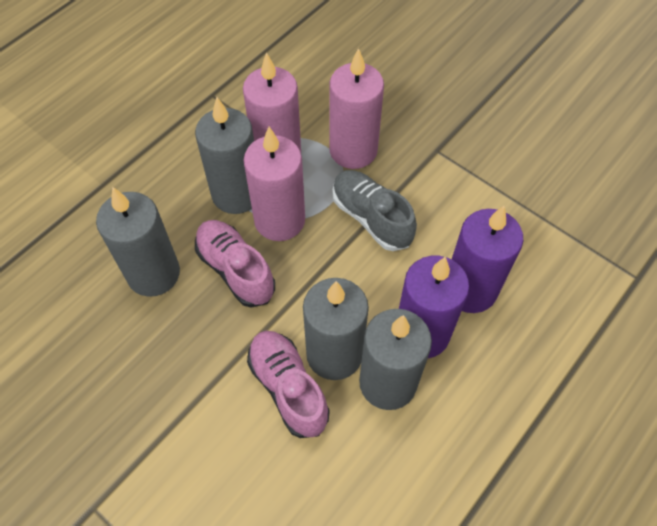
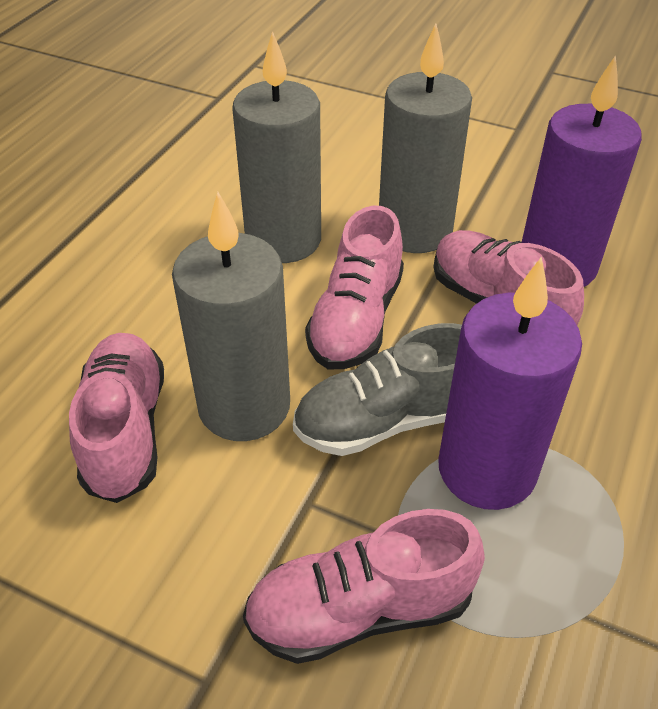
grey candle: 4 -> 3
pink candle: 3 -> 0
pink shoe: 2 -> 4

